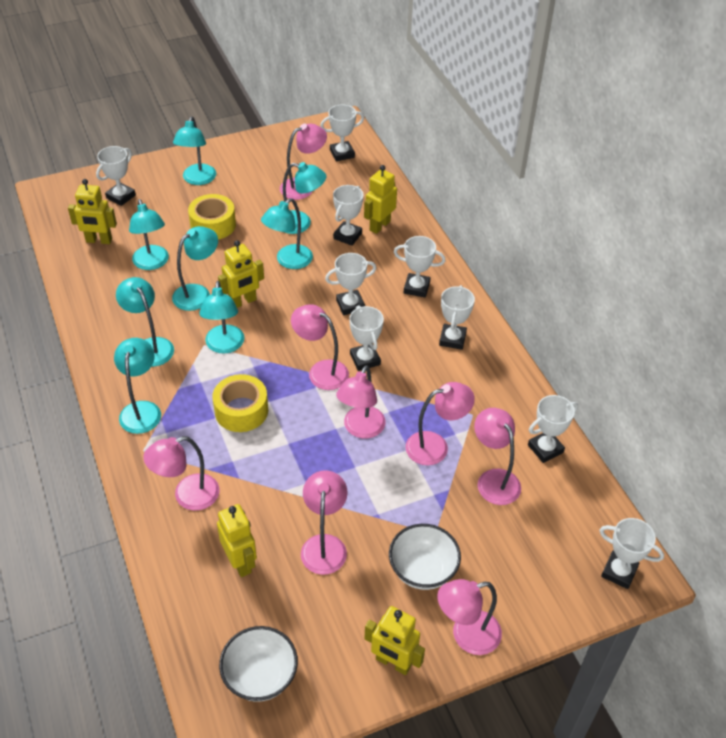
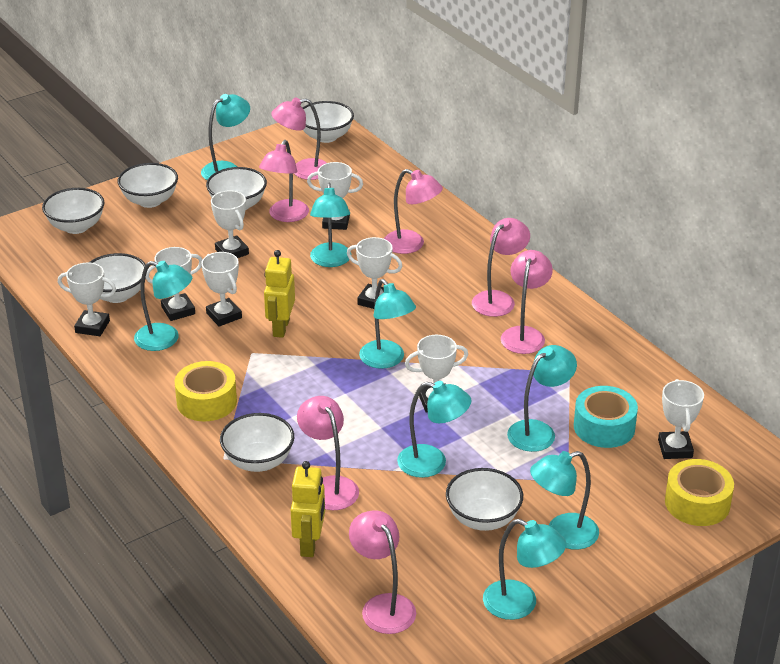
pink lamp: 8 -> 7
turquoise tape: 0 -> 1
white bowl: 2 -> 7
white trophy: 9 -> 8
yellow robot: 5 -> 2

